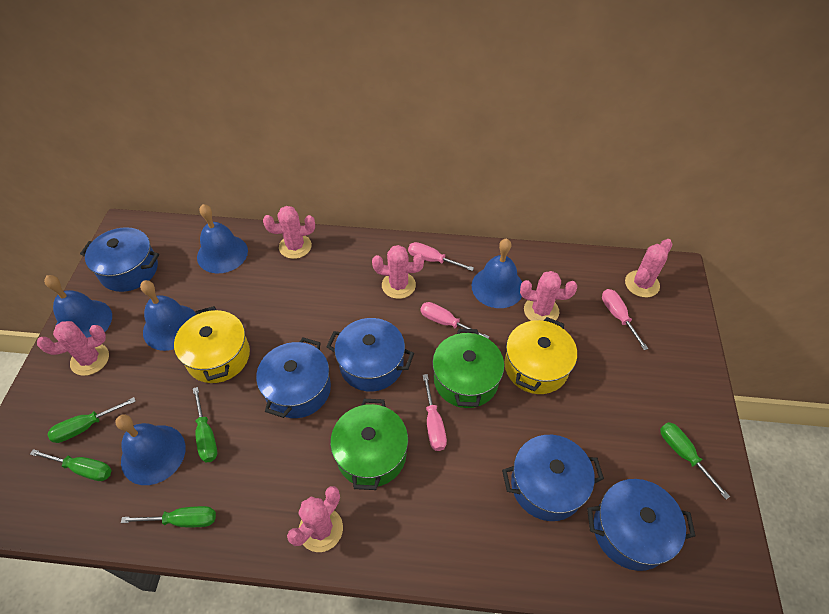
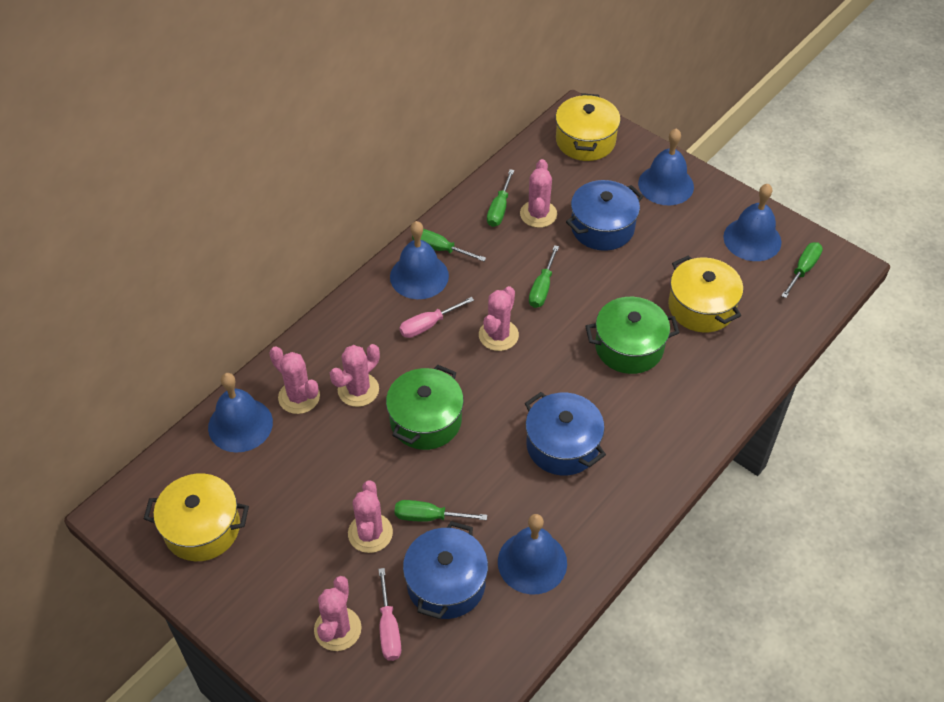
blue pot: 5 -> 3
pink screwdriver: 4 -> 2
yellow pot: 2 -> 3

